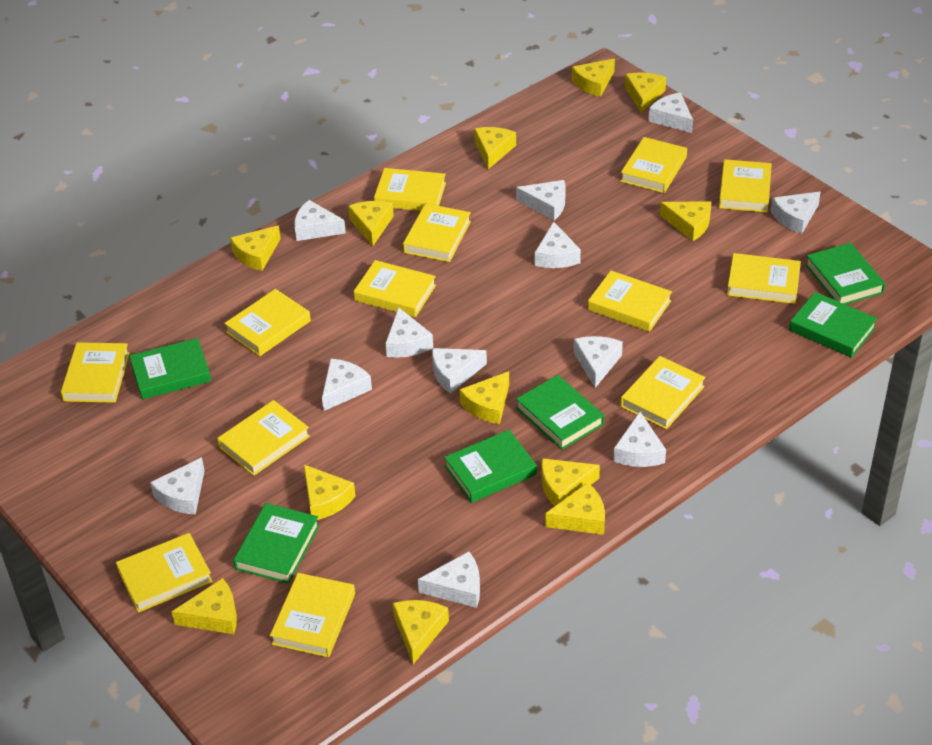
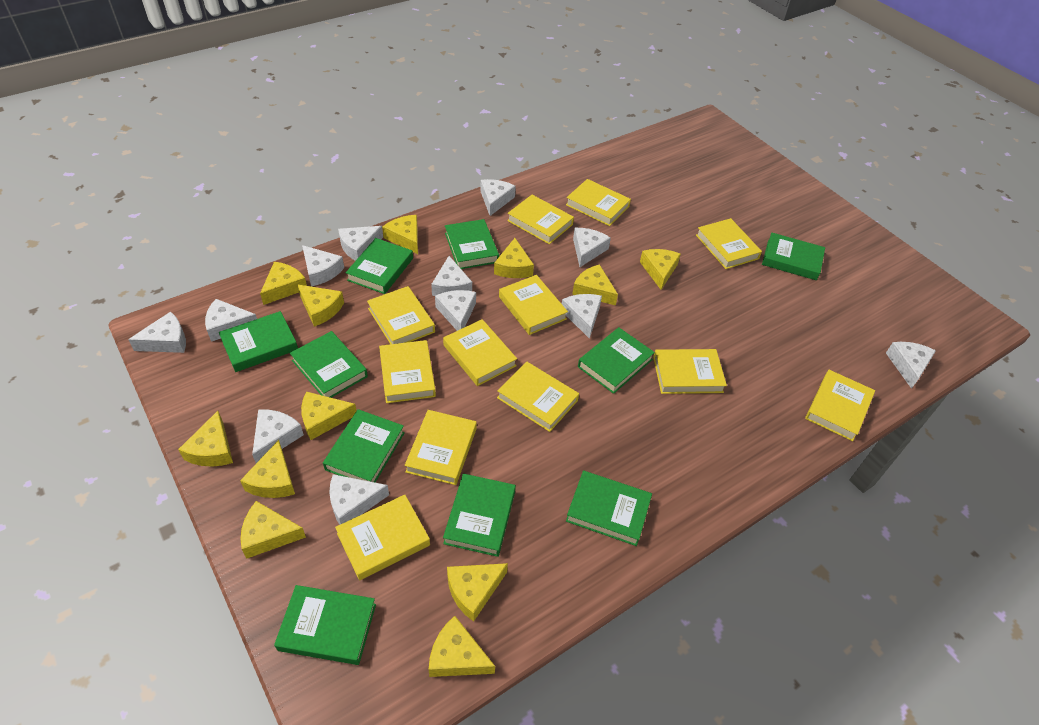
green book: 6 -> 10
yellow book: 13 -> 12

